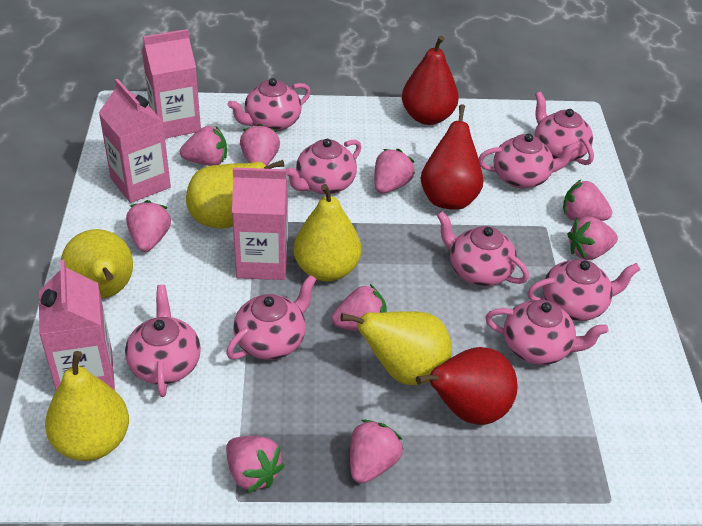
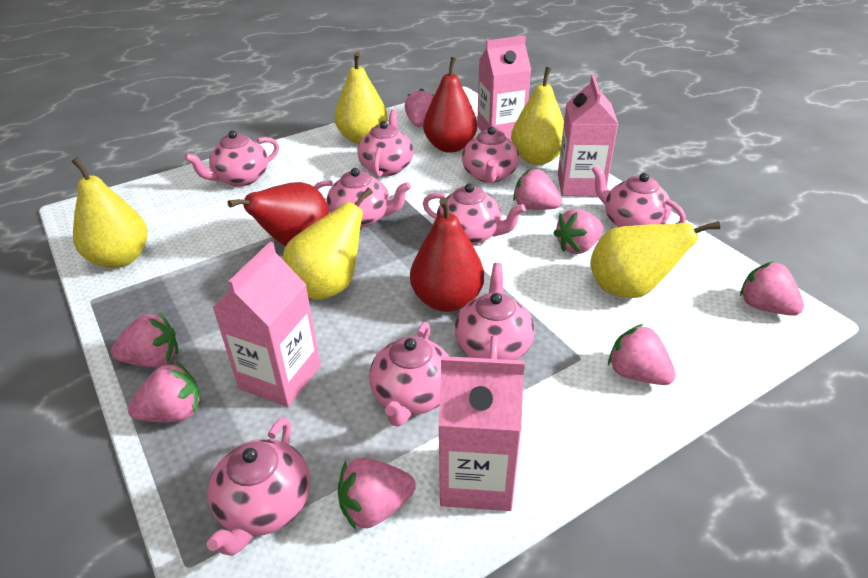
pink strawberry: 9 -> 8

